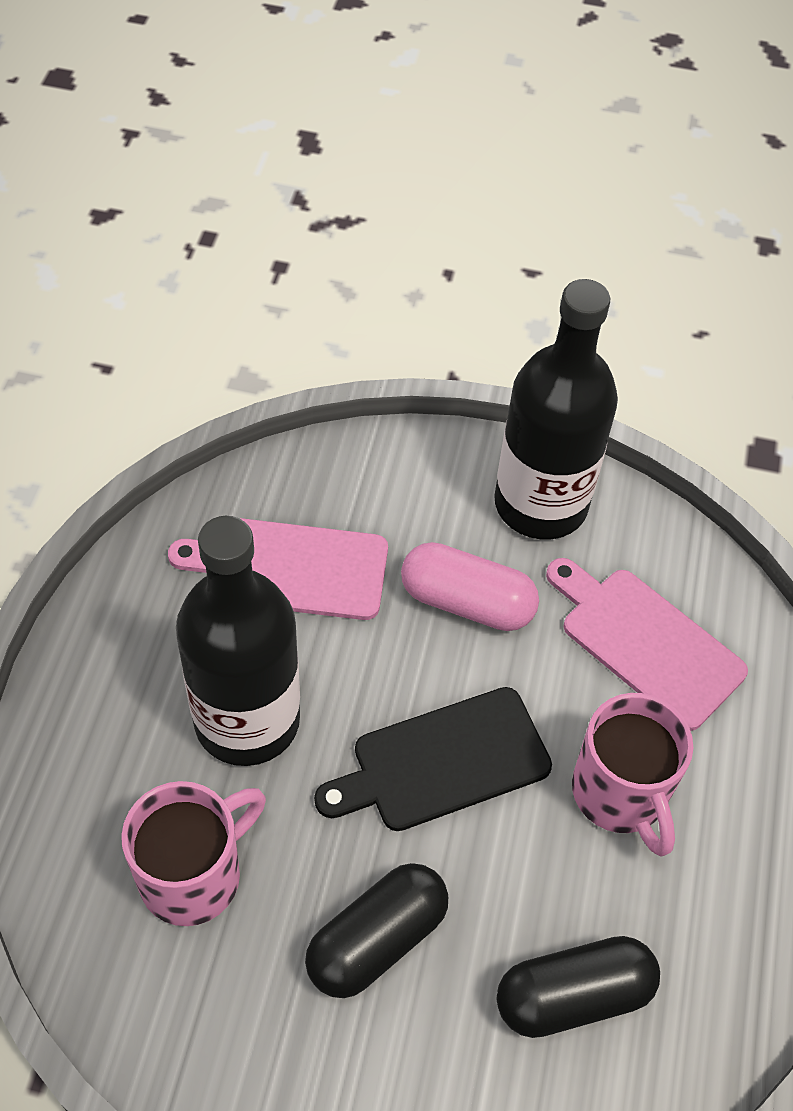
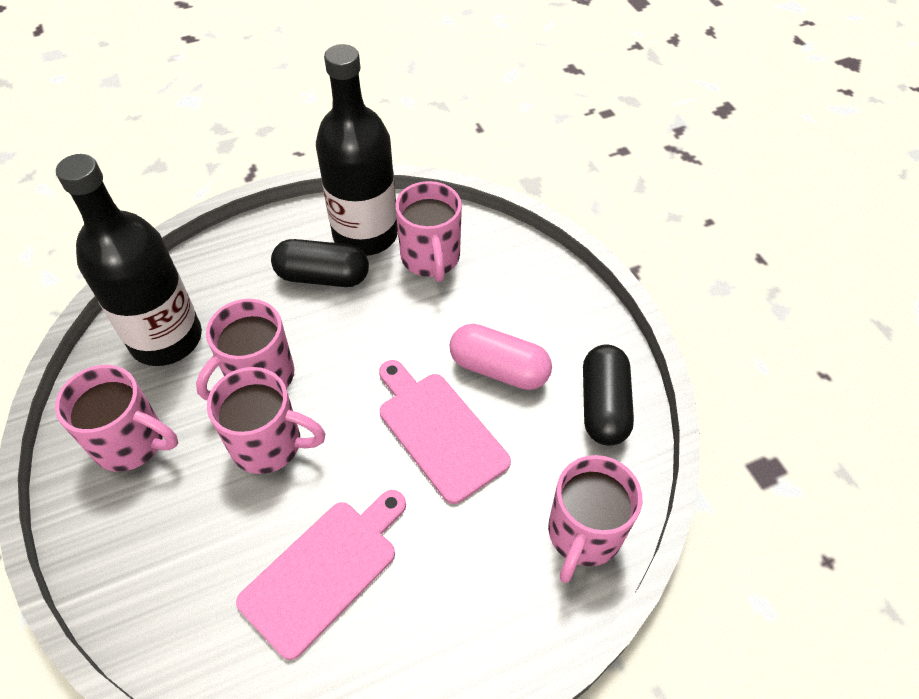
black cutting board: 1 -> 0
pink mug: 2 -> 5

